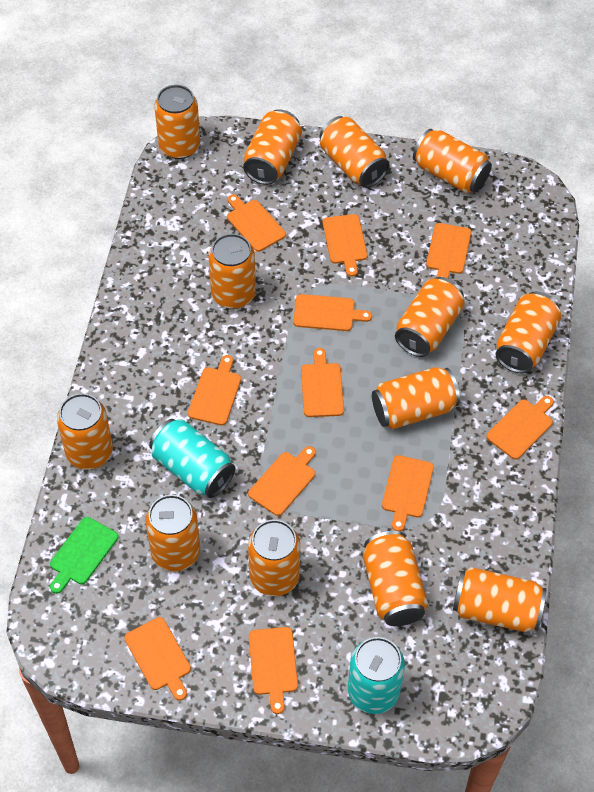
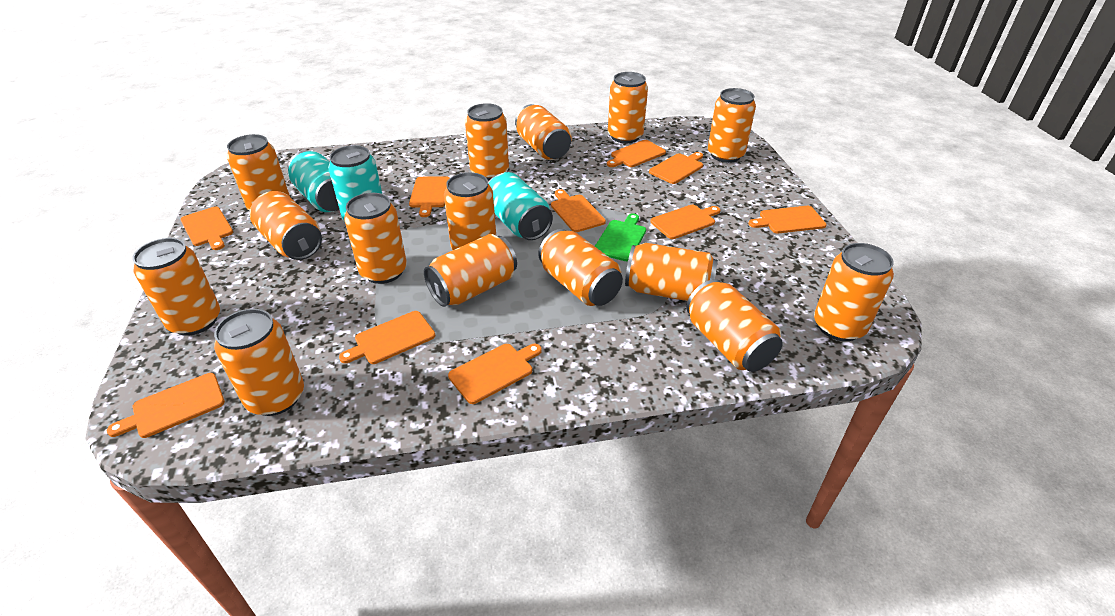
orange can: 13 -> 15
orange cutting board: 11 -> 10
turquoise can: 2 -> 3

